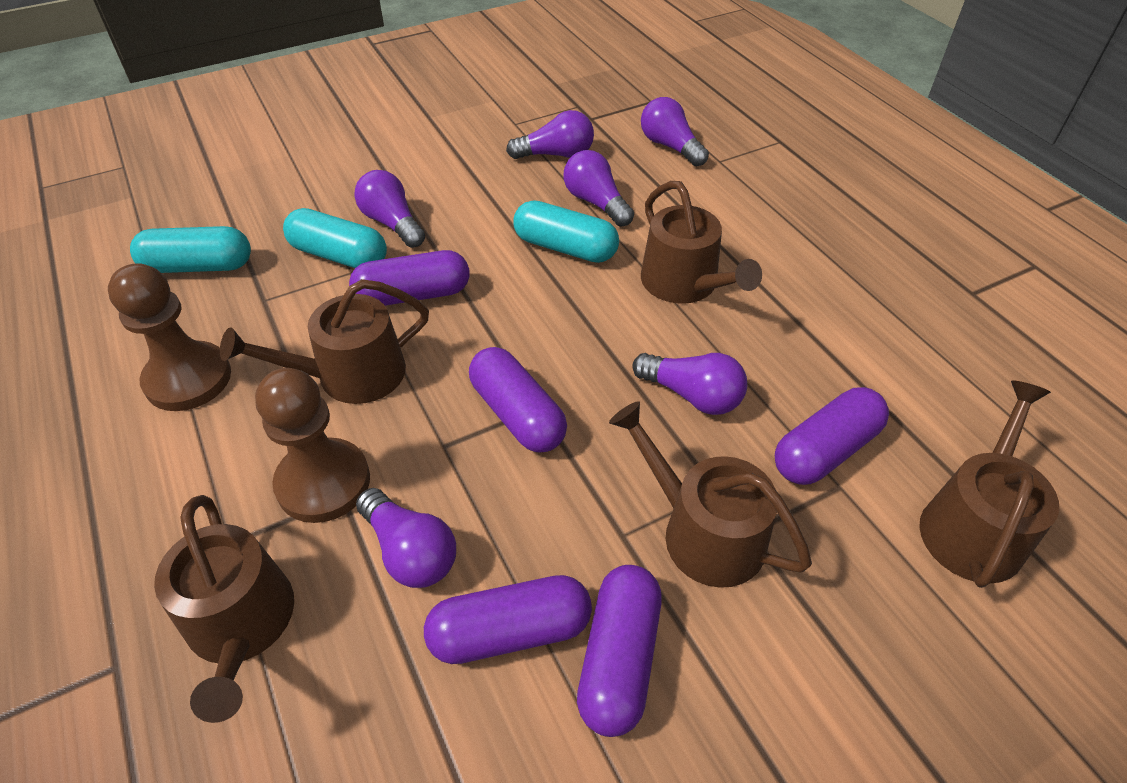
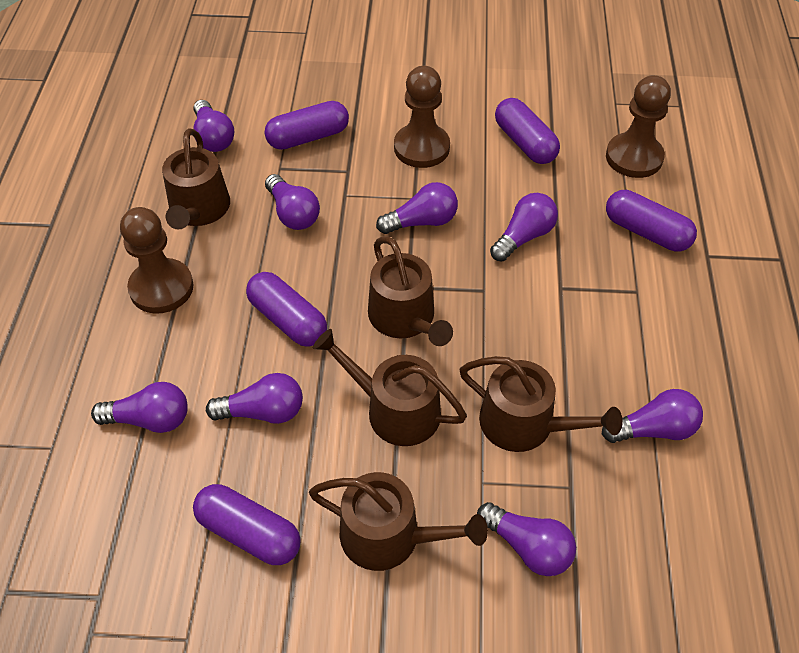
brown pawn: 2 -> 3
purple light bulb: 6 -> 8
turquoise capsule: 3 -> 0

